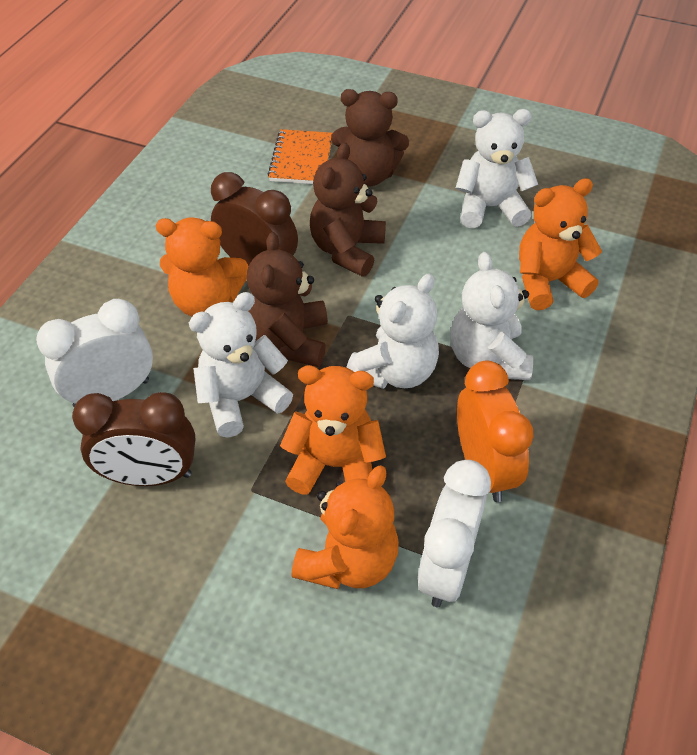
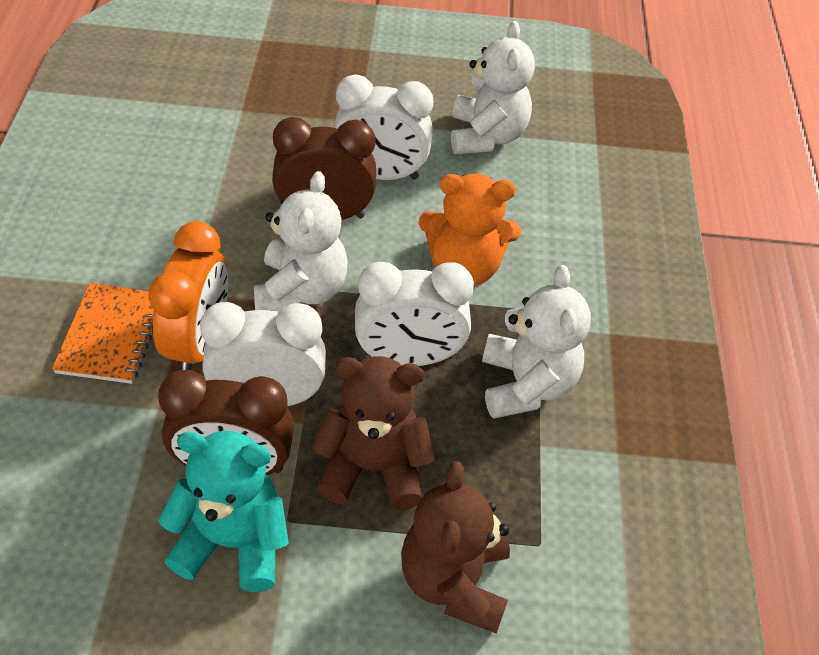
brown teddy bear: 3 -> 2
orange teddy bear: 4 -> 1
turquoise teddy bear: 0 -> 1
white clock: 2 -> 3
white teddy bear: 4 -> 3

